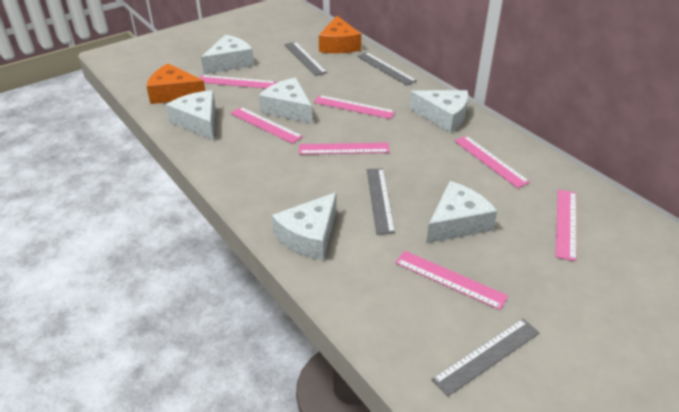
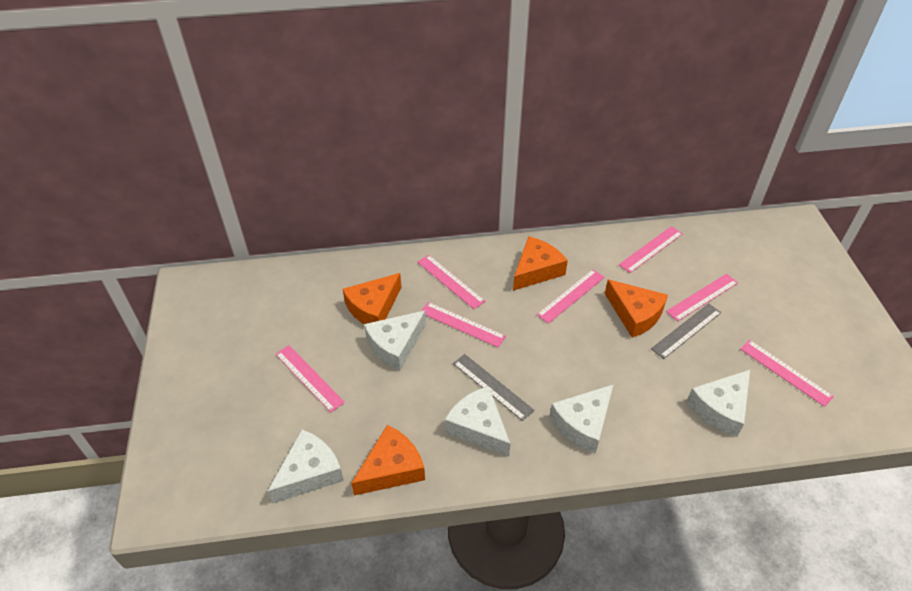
grey ruler: 4 -> 2
orange cheese: 2 -> 4
white cheese: 6 -> 5

